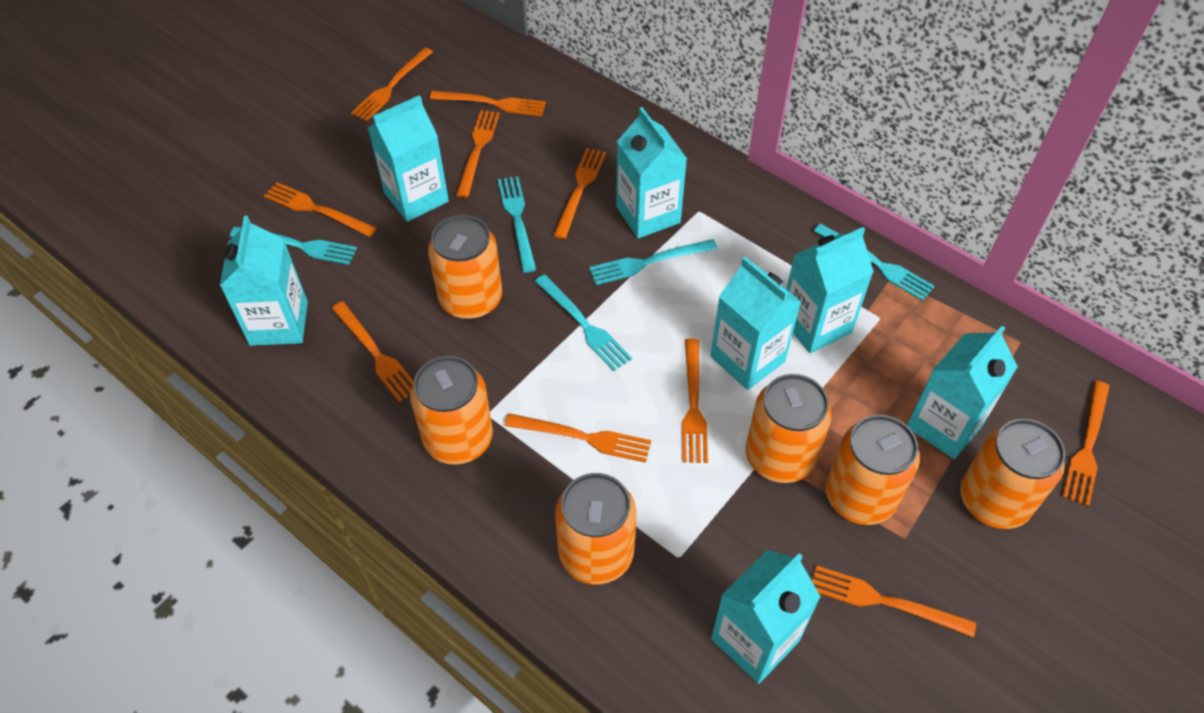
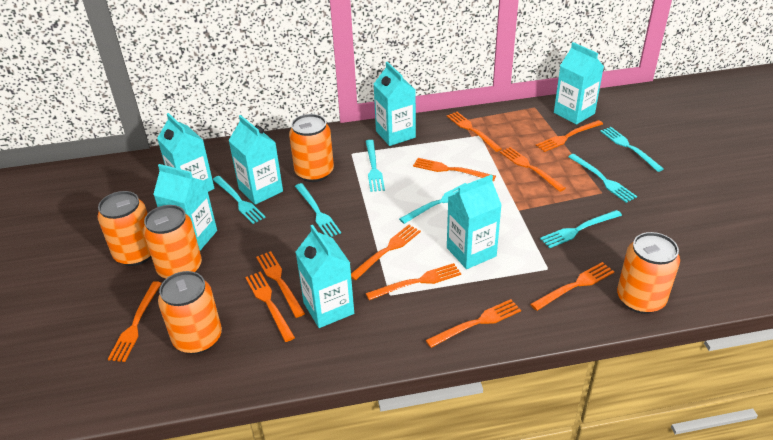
orange can: 6 -> 5
orange fork: 10 -> 11
turquoise fork: 5 -> 7

